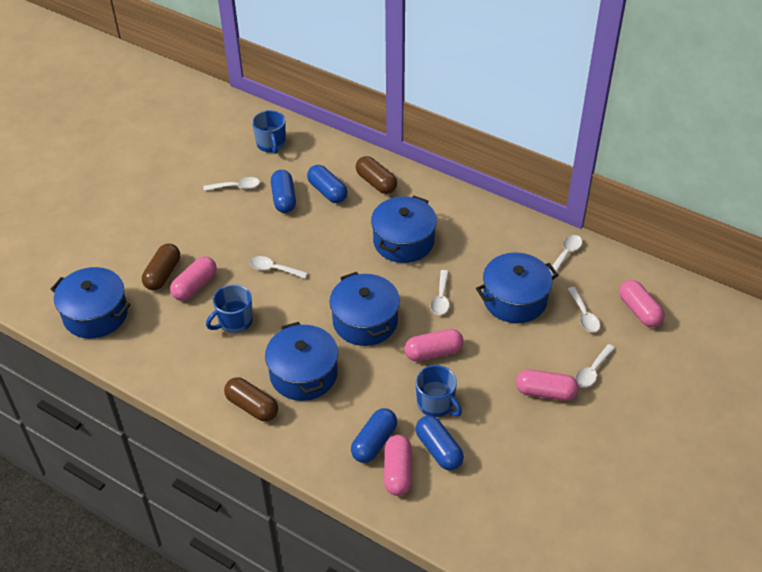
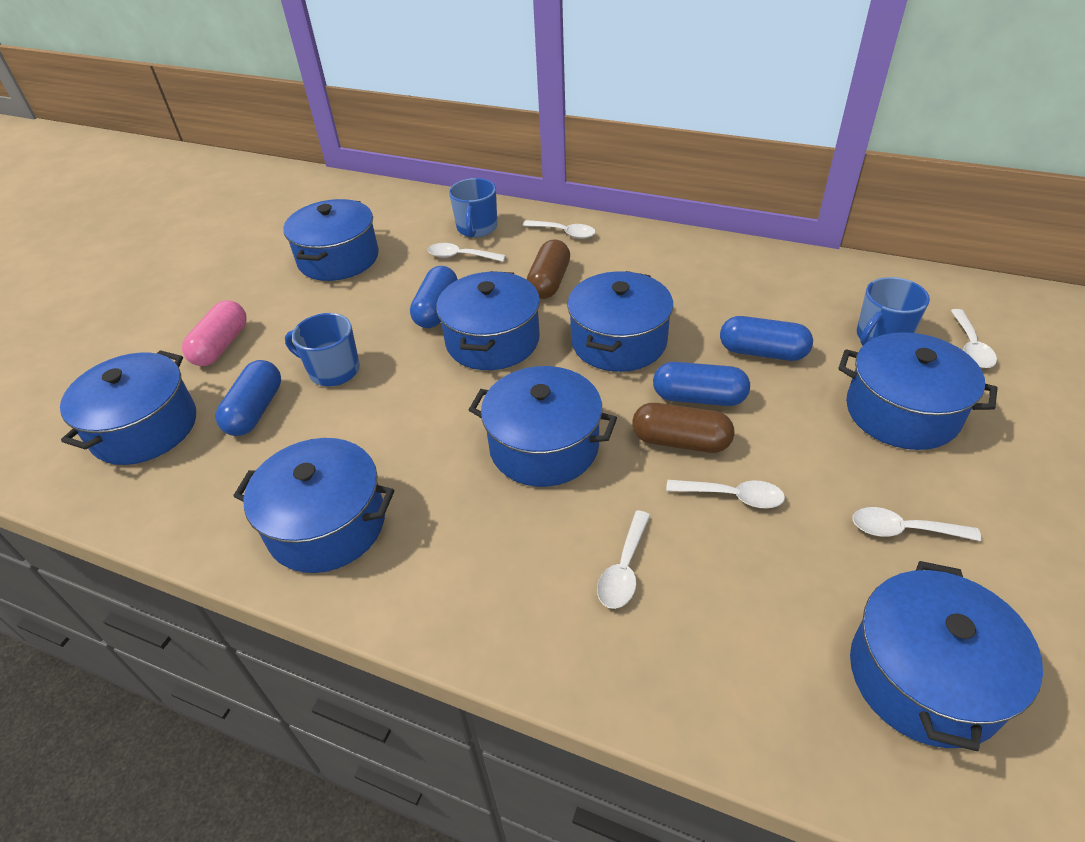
blue pot: 5 -> 8
brown capsule: 3 -> 2
pink capsule: 5 -> 1

